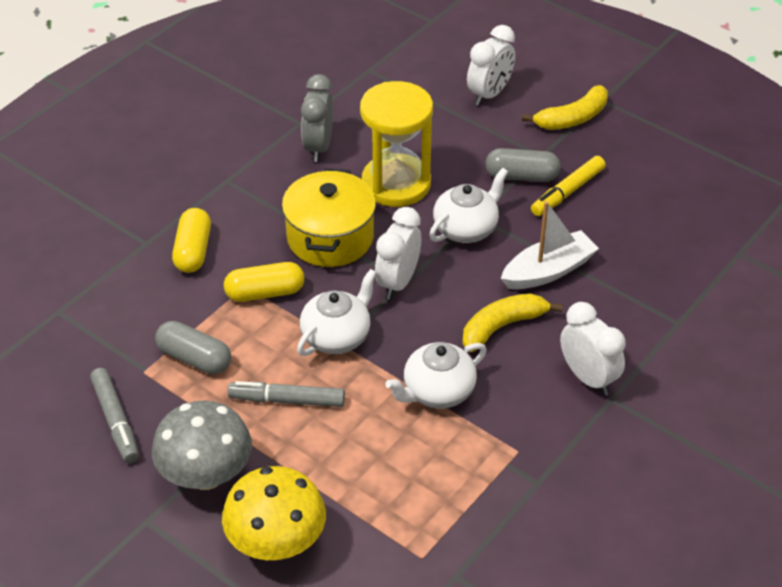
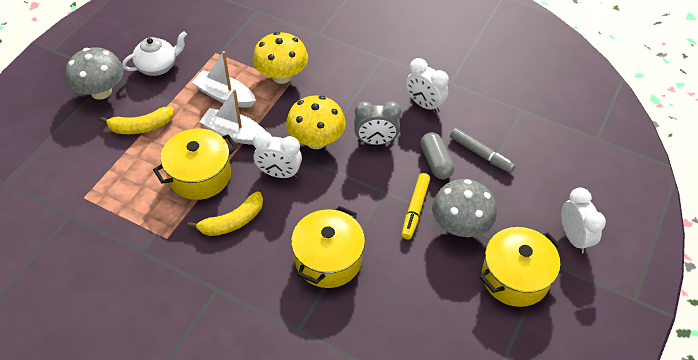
grey capsule: 2 -> 1
grey marker: 2 -> 1
grey mushroom: 1 -> 2
white boat: 1 -> 2
white teapot: 3 -> 1
yellow capsule: 2 -> 0
yellow hourglass: 1 -> 0
yellow mushroom: 1 -> 2
yellow pot: 1 -> 3

